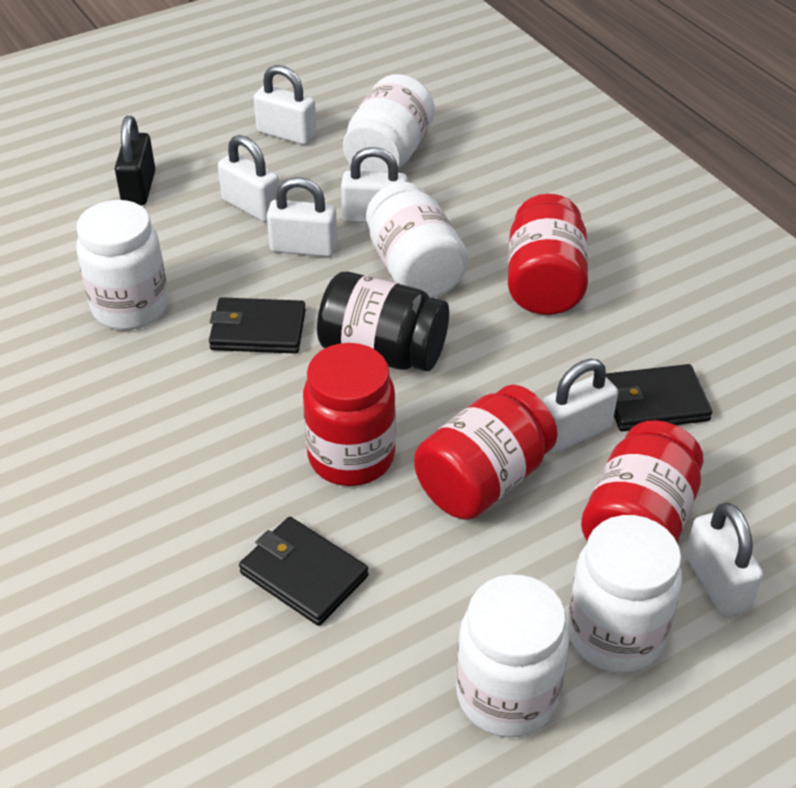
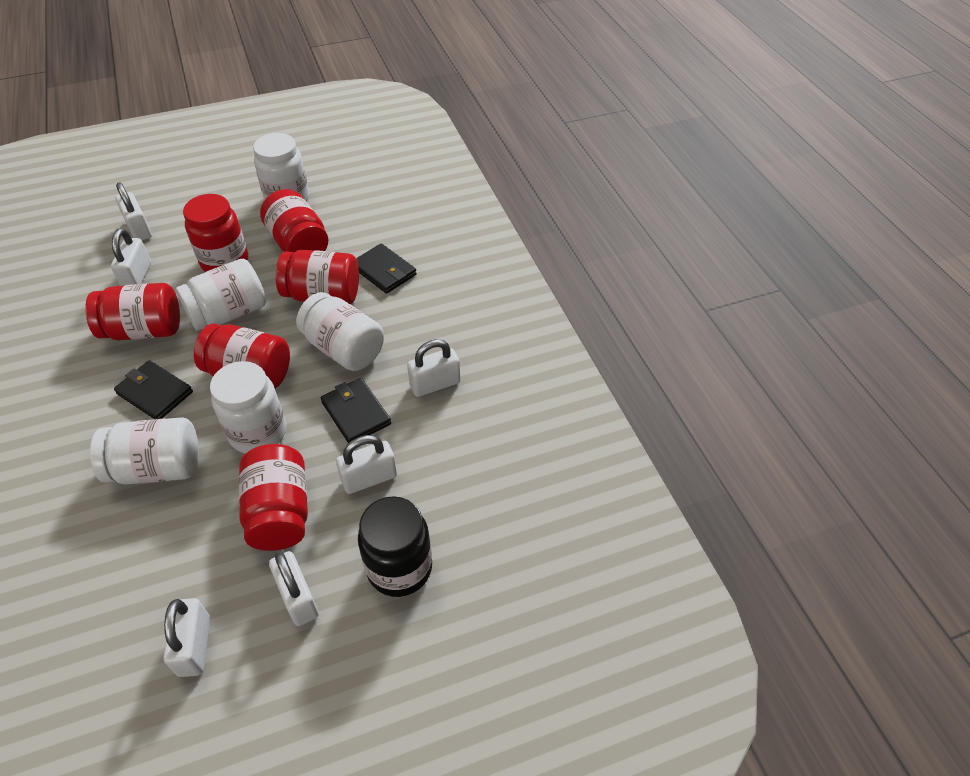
black padlock: 1 -> 0
red jar: 4 -> 6

